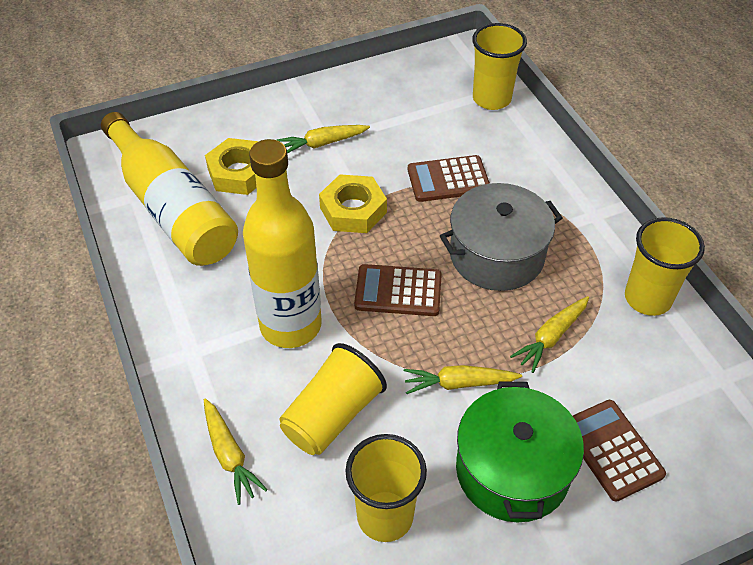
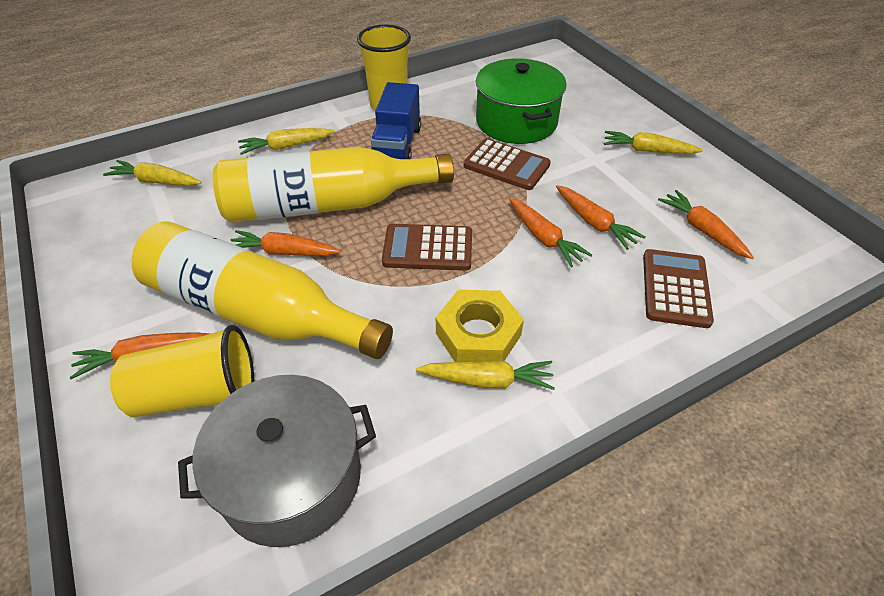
blue truck: 0 -> 1
orange carrot: 0 -> 5
yellow cup: 4 -> 2
yellow nut: 2 -> 1

